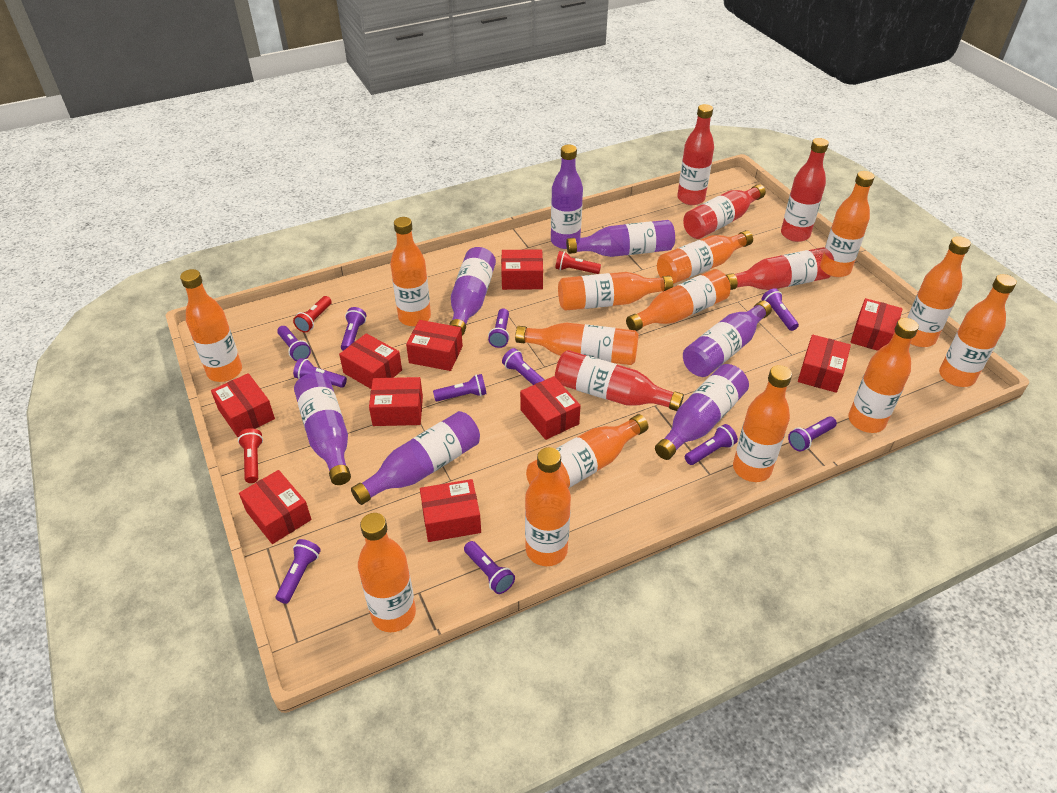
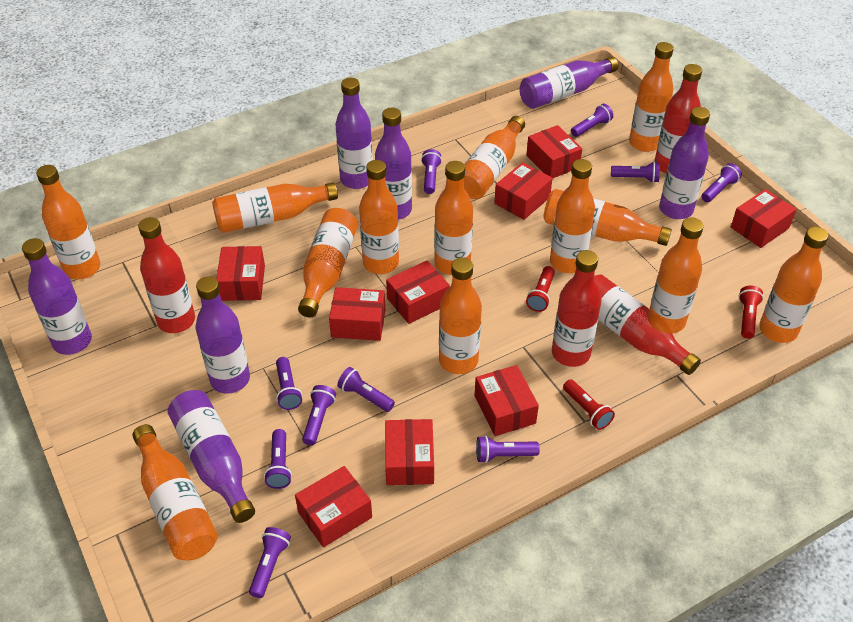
orange bottle: 14 -> 13
purple flashlight: 11 -> 10
red bottle: 5 -> 4
red box: 10 -> 9

